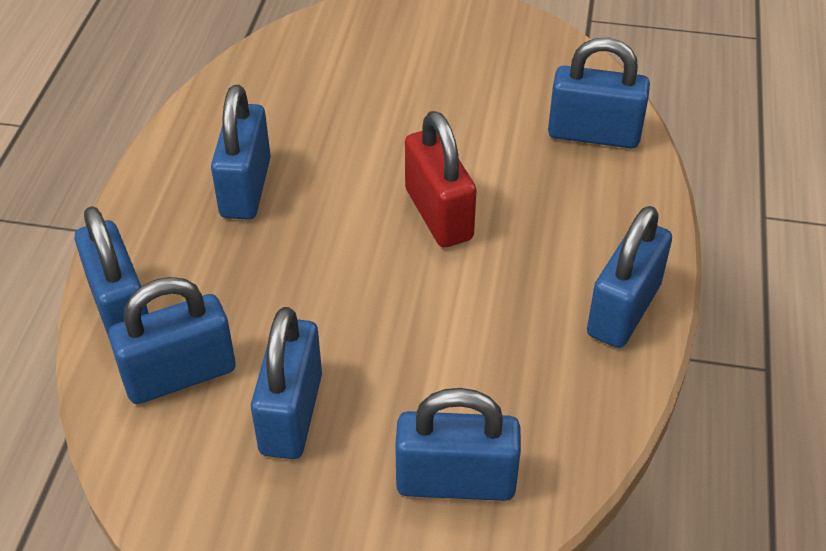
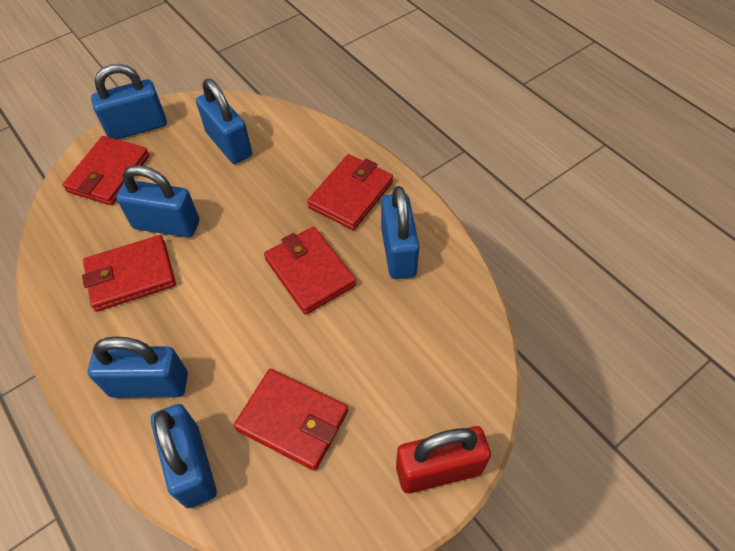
blue padlock: 7 -> 6
red wallet: 0 -> 5

